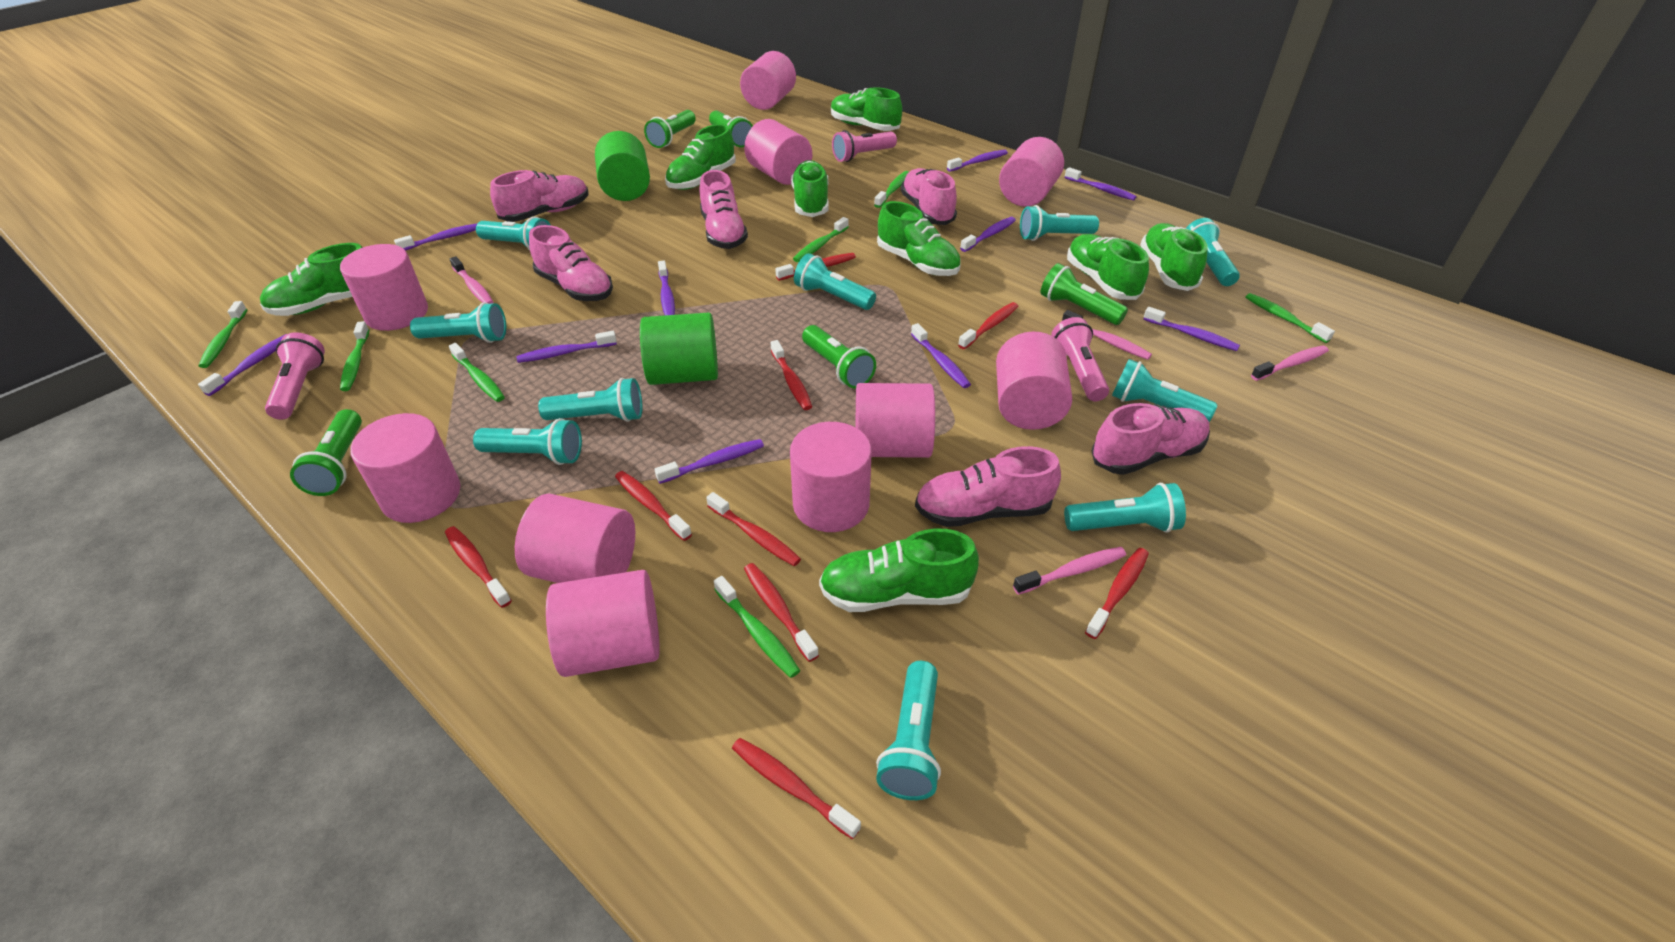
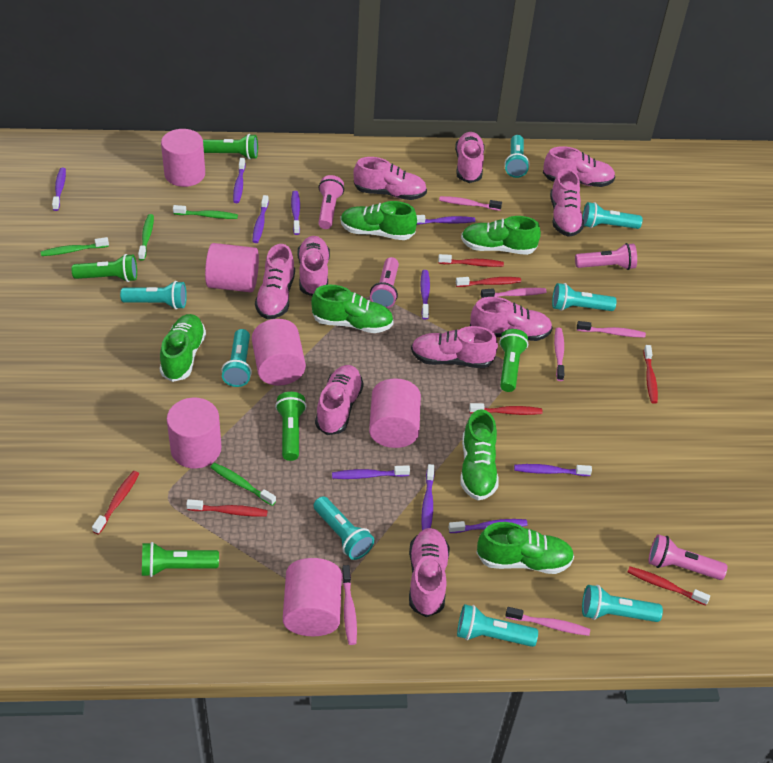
green cylinder: 2 -> 0
green shoe: 8 -> 6
green toothbrush: 7 -> 4
pink cylinder: 10 -> 6
pink flashlight: 3 -> 4
pink shoe: 6 -> 10
pink toothbrush: 4 -> 6
red toothbrush: 9 -> 7
turquoise flashlight: 10 -> 8

